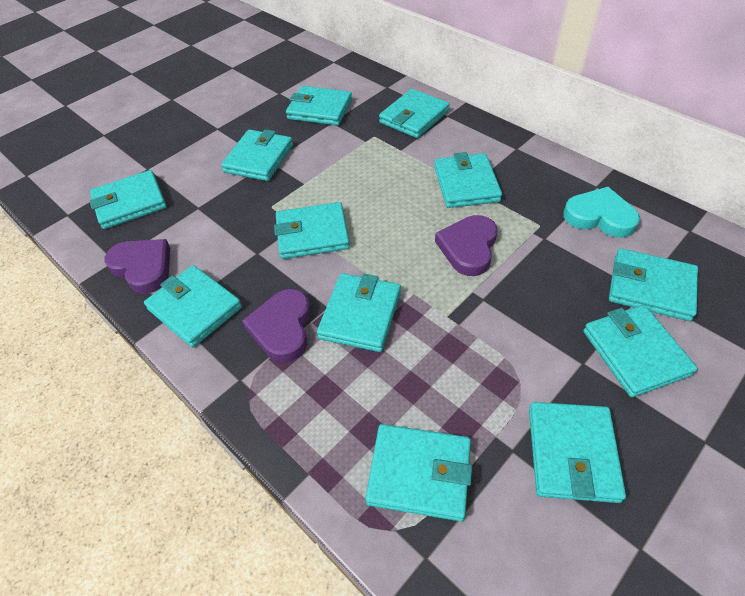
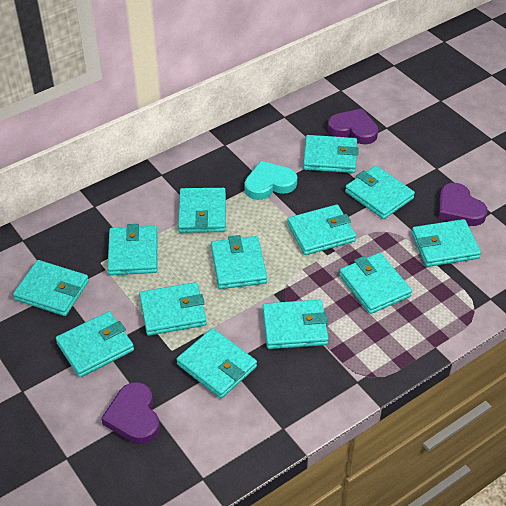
turquoise wallet: 12 -> 13

